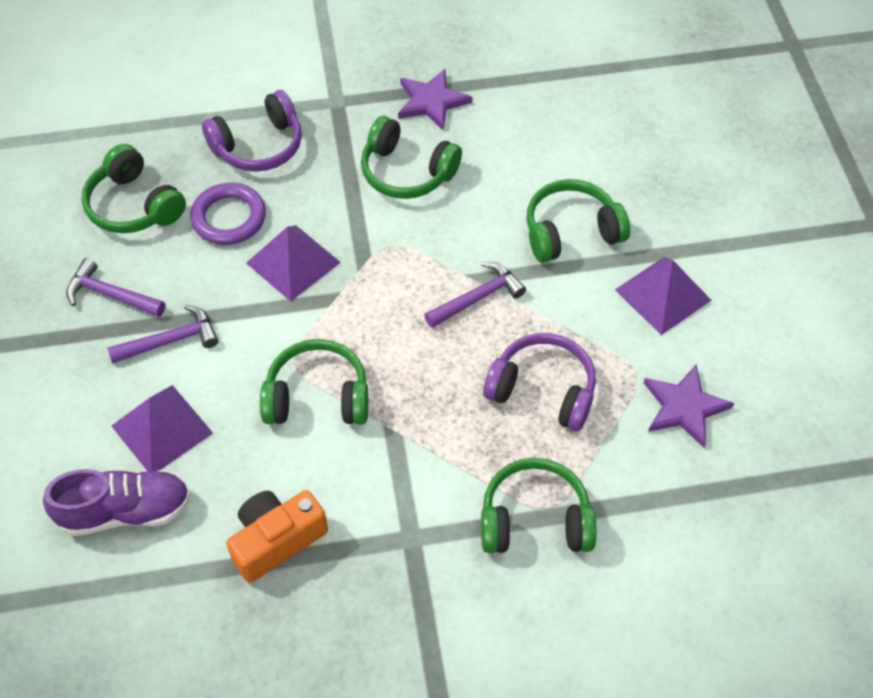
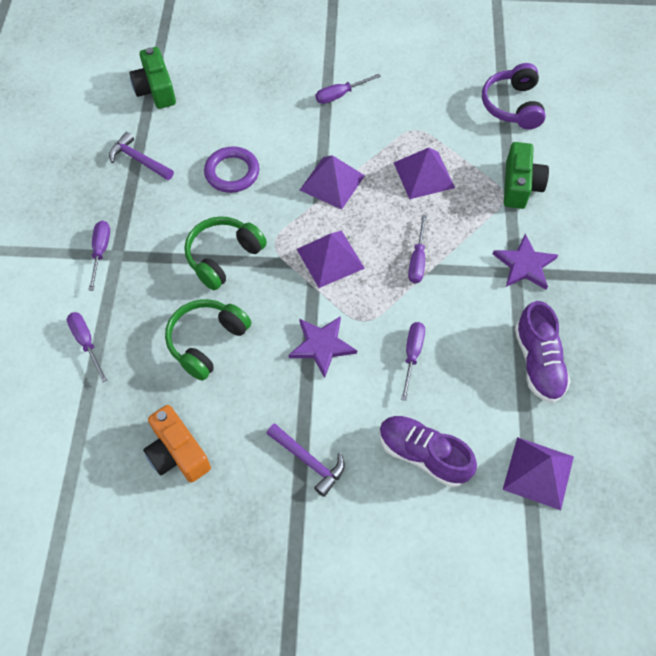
green camera: 0 -> 2
green headphones: 5 -> 2
purple hammer: 3 -> 2
purple headphones: 2 -> 1
purple pyramid: 3 -> 4
purple screwdriver: 0 -> 5
purple shoe: 1 -> 2

